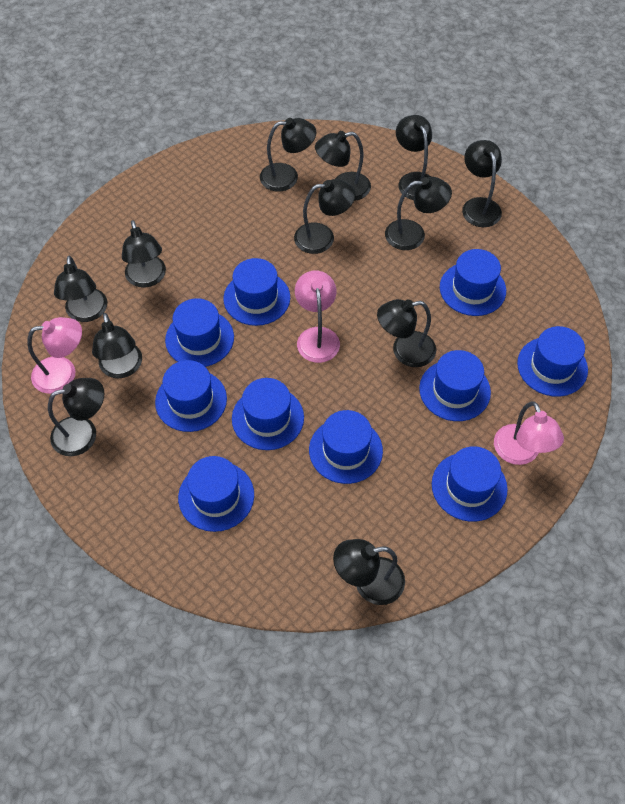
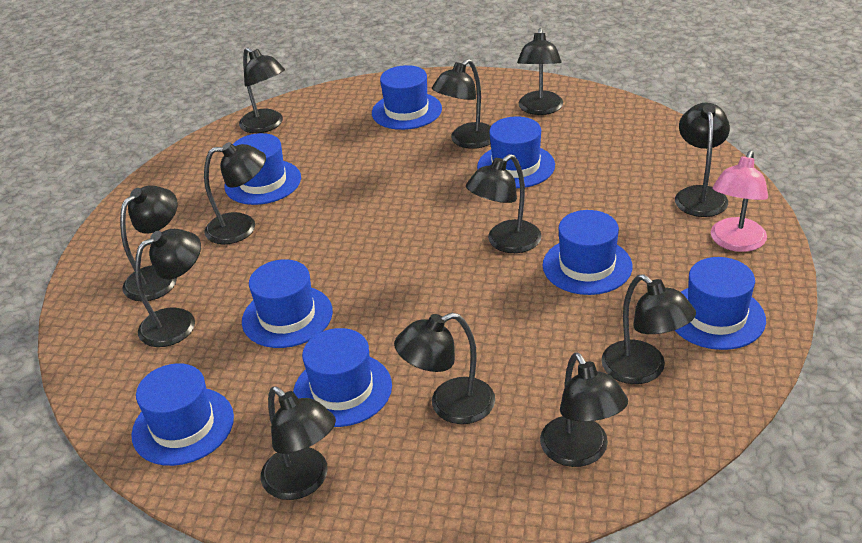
blue hat: 10 -> 8
pink lamp: 3 -> 1

